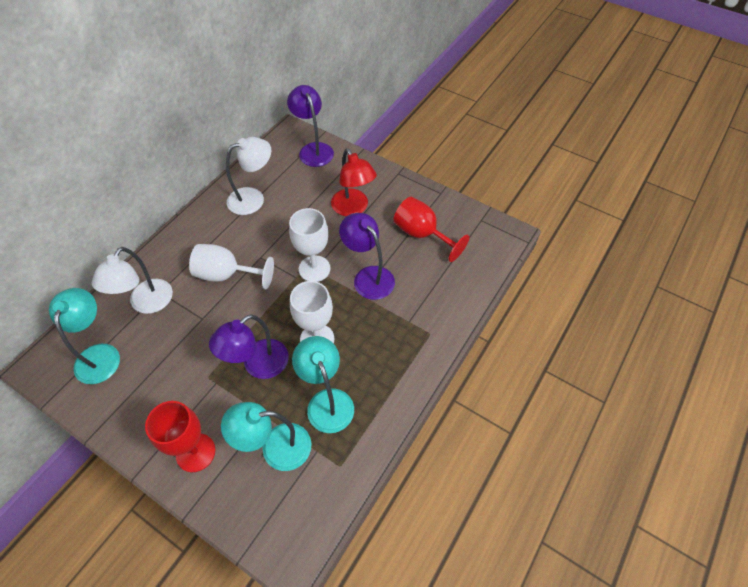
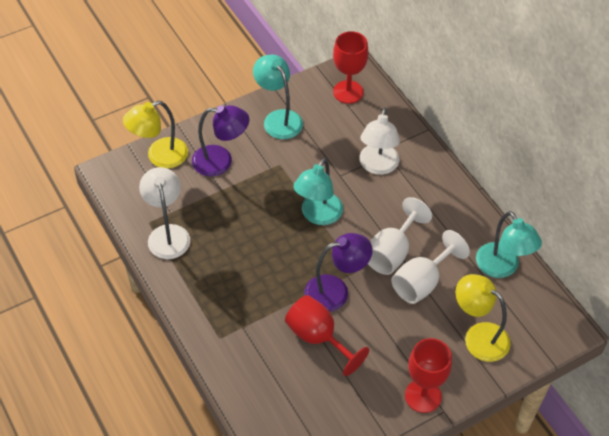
purple lamp: 3 -> 2
red goblet: 2 -> 3
red lamp: 1 -> 0
white goblet: 3 -> 2
yellow lamp: 0 -> 2

